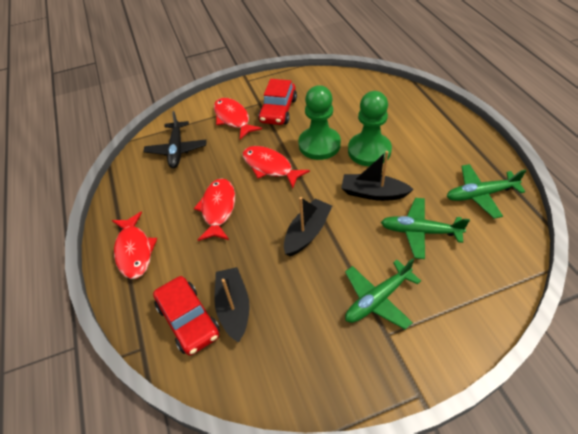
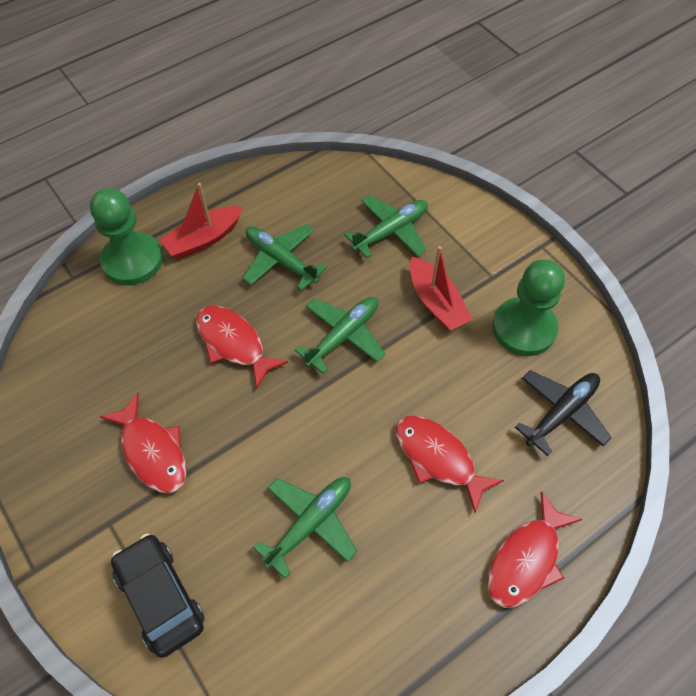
black boat: 3 -> 0
black car: 0 -> 1
green plane: 3 -> 4
red boat: 0 -> 2
red car: 2 -> 0

